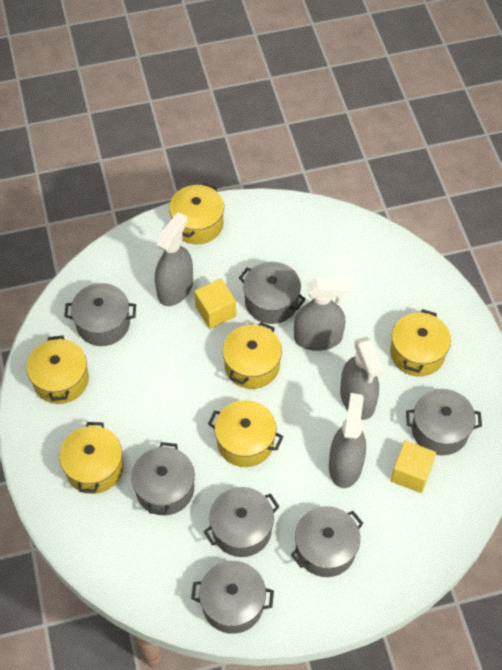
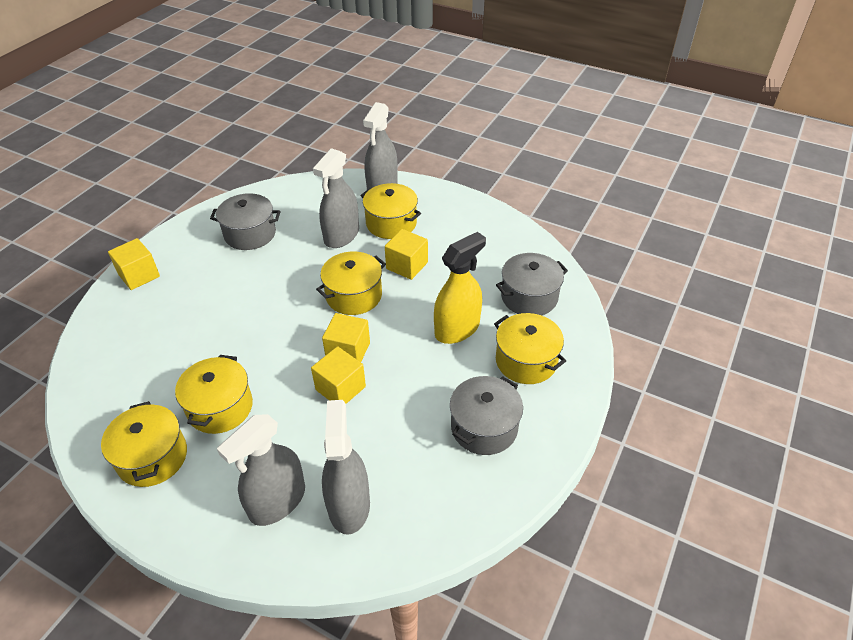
grey pot: 7 -> 3
yellow cube: 2 -> 4
yellow pot: 6 -> 5
yellow spray bottle: 0 -> 1

